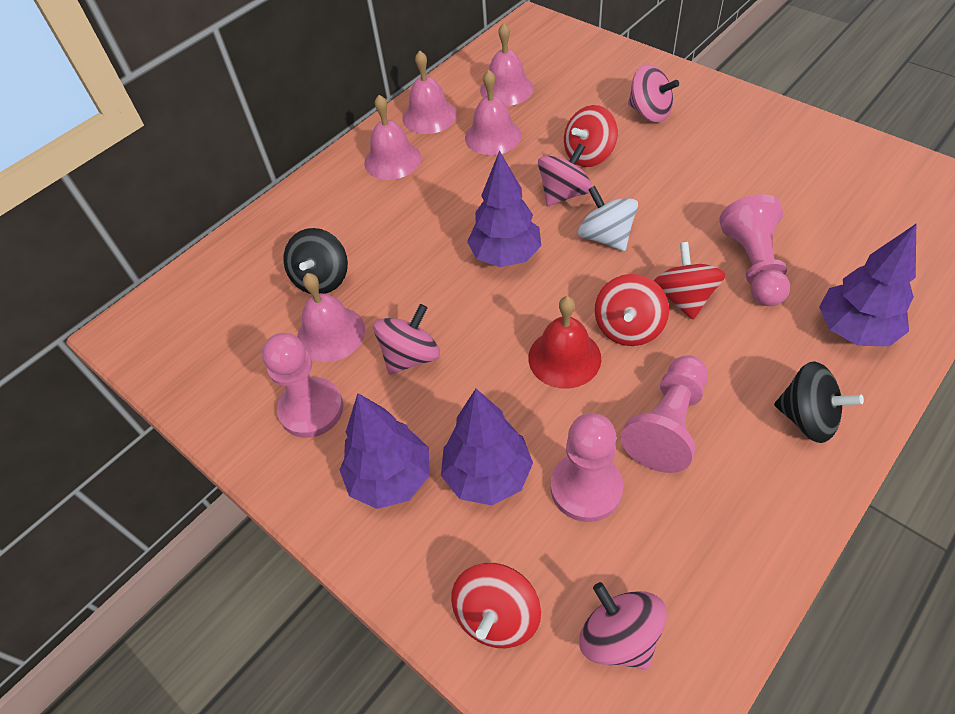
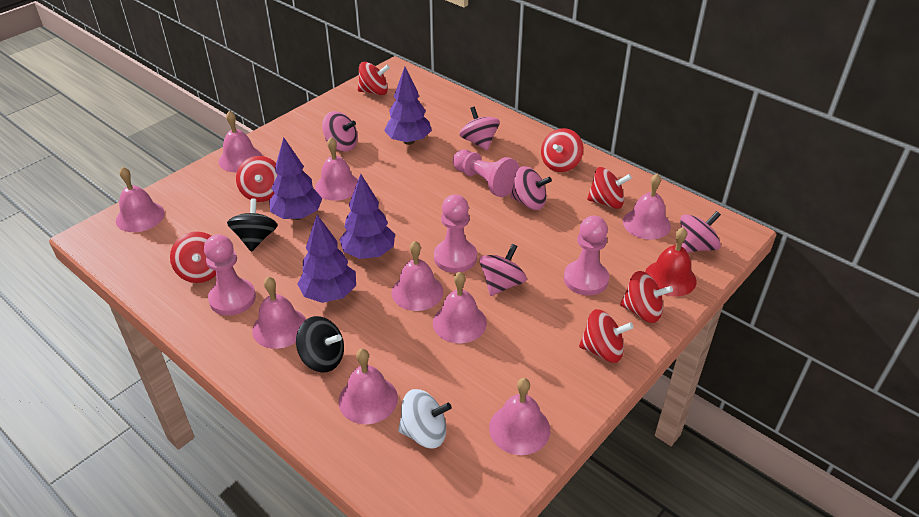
pink bell: 5 -> 9
pink spinning top: 4 -> 5
red spinning top: 4 -> 7

